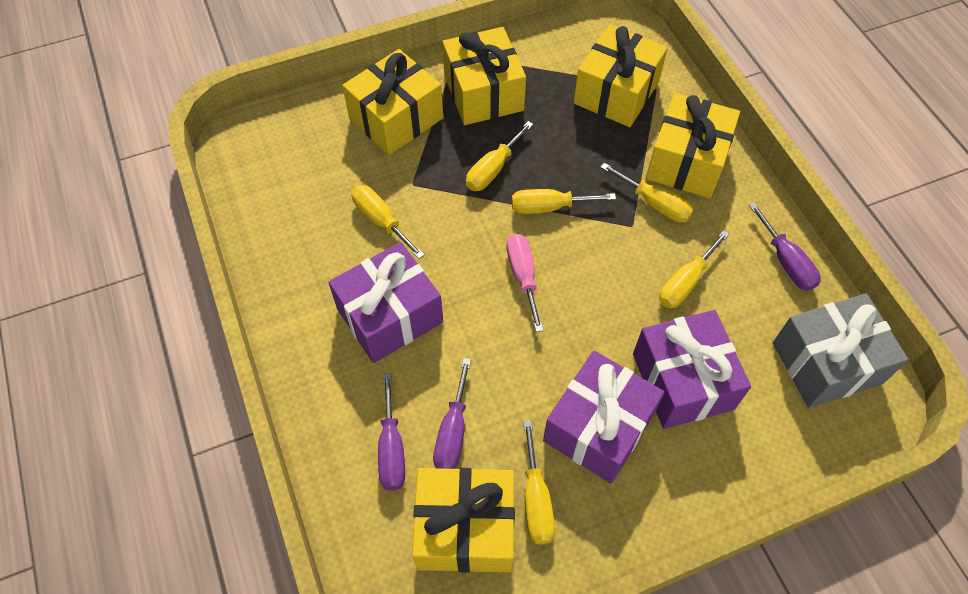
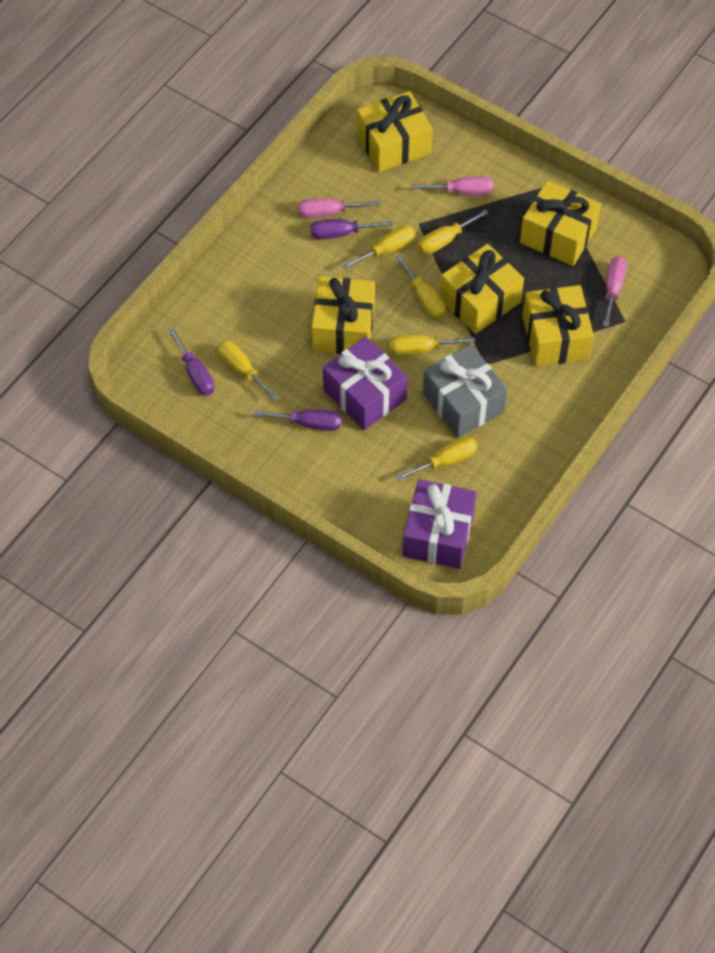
pink screwdriver: 1 -> 3
purple gift: 3 -> 2

